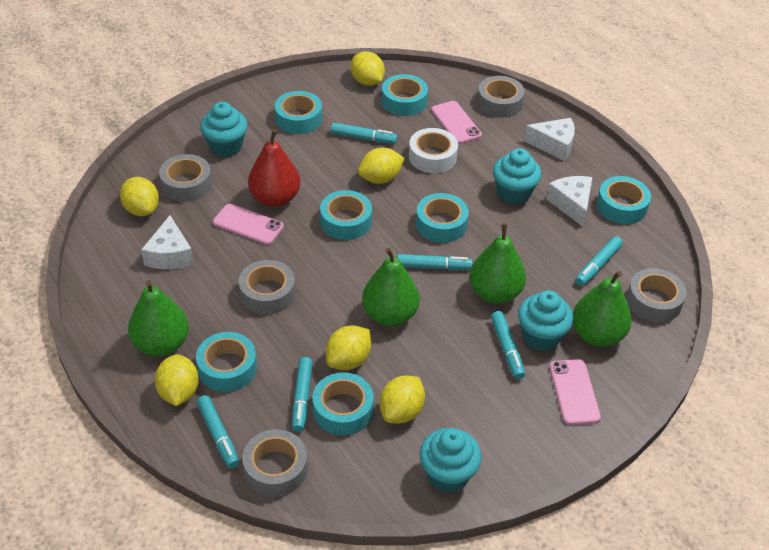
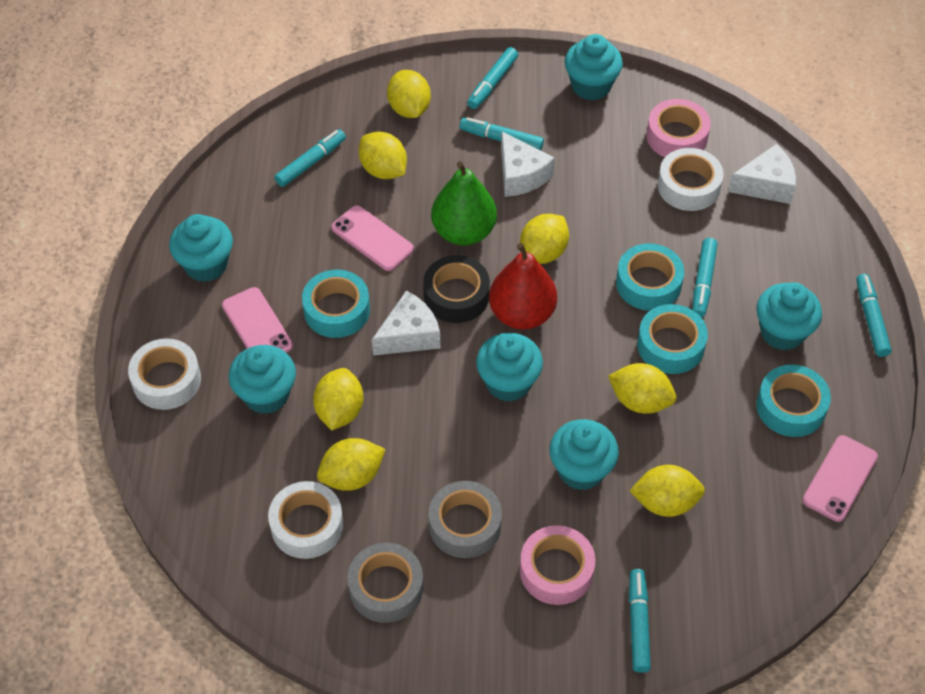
black tape: 0 -> 1
green pear: 4 -> 1
grey tape: 5 -> 2
pink tape: 0 -> 2
turquoise cupcake: 4 -> 6
turquoise tape: 7 -> 4
white tape: 1 -> 3
yellow lemon: 6 -> 7

